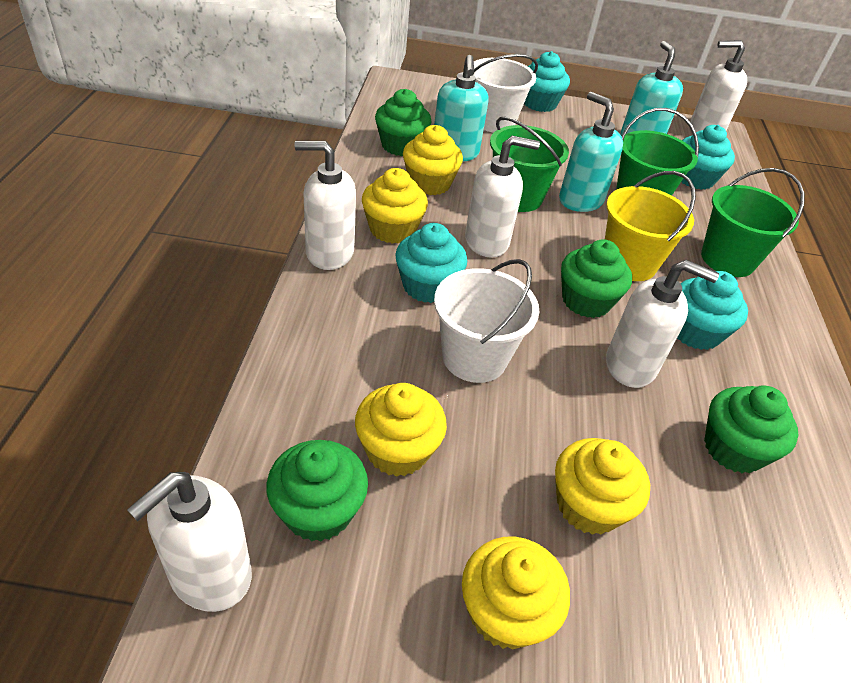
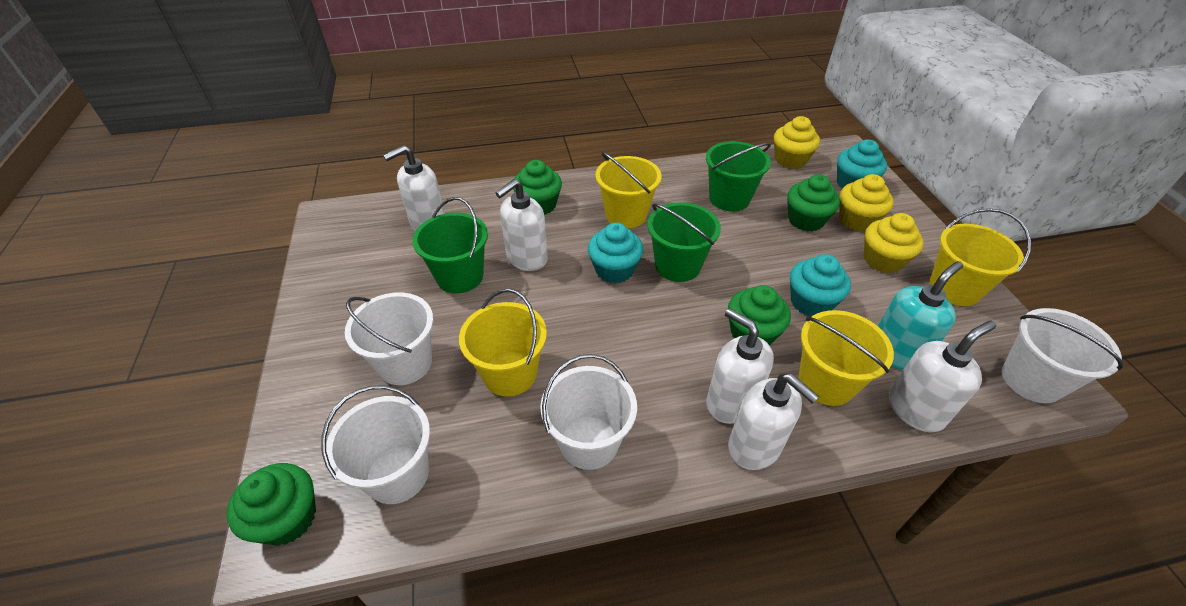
turquoise cupcake: 4 -> 3
turquoise soap dispenser: 3 -> 1
white bucket: 2 -> 4
yellow bucket: 1 -> 4
yellow cupcake: 5 -> 3

